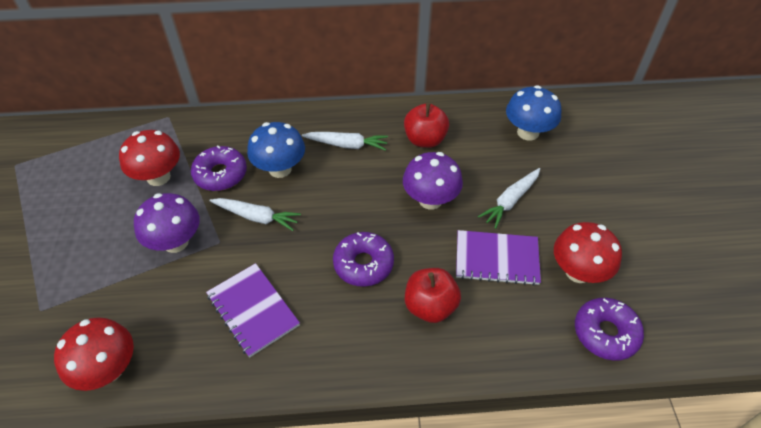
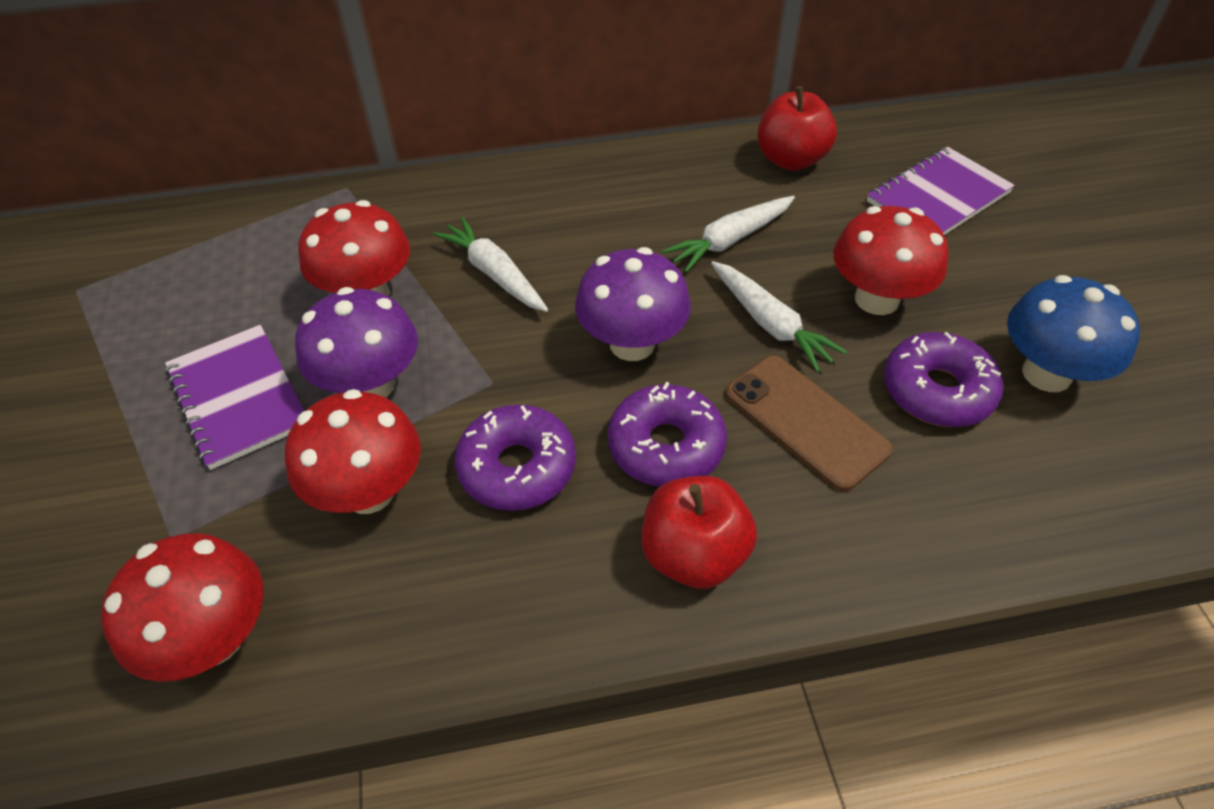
blue mushroom: 2 -> 1
brown phone: 0 -> 1
red mushroom: 3 -> 4

